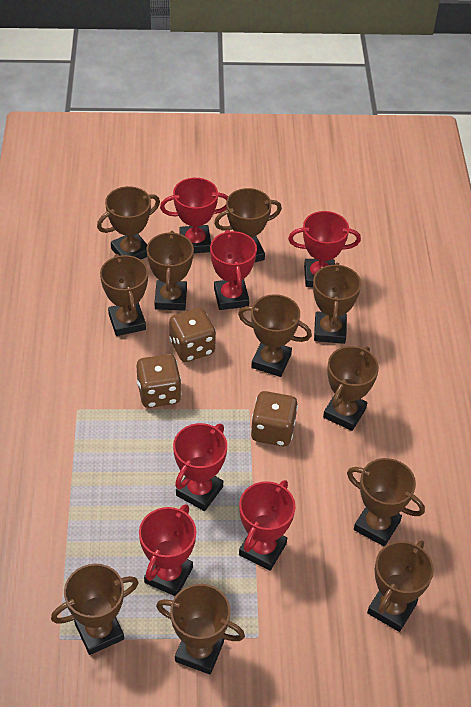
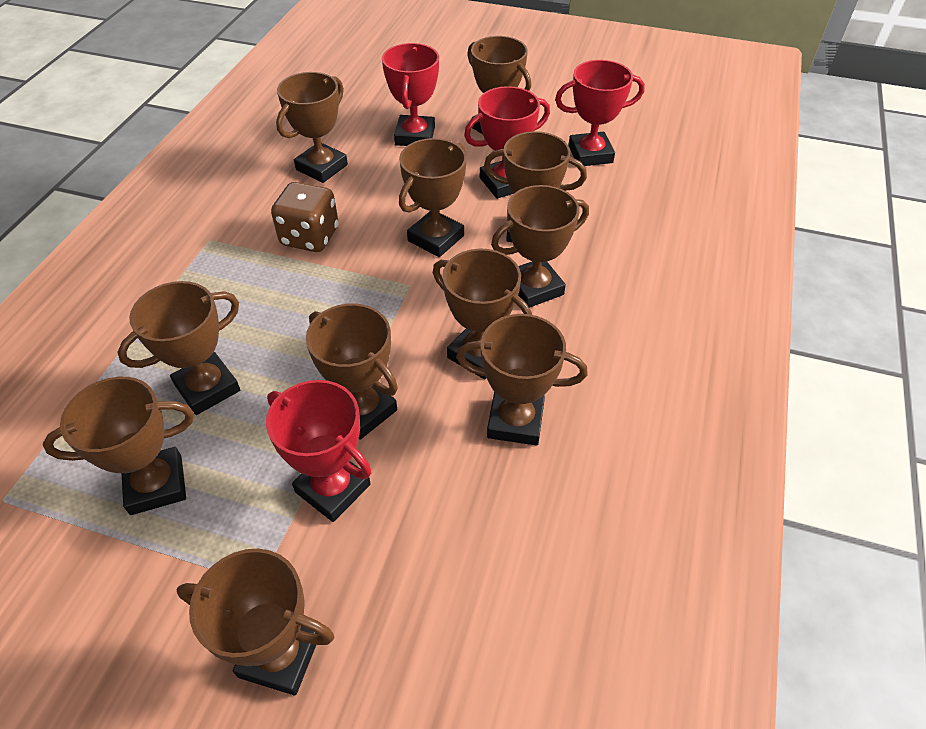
brown dice: 3 -> 1
red trophy: 6 -> 4

